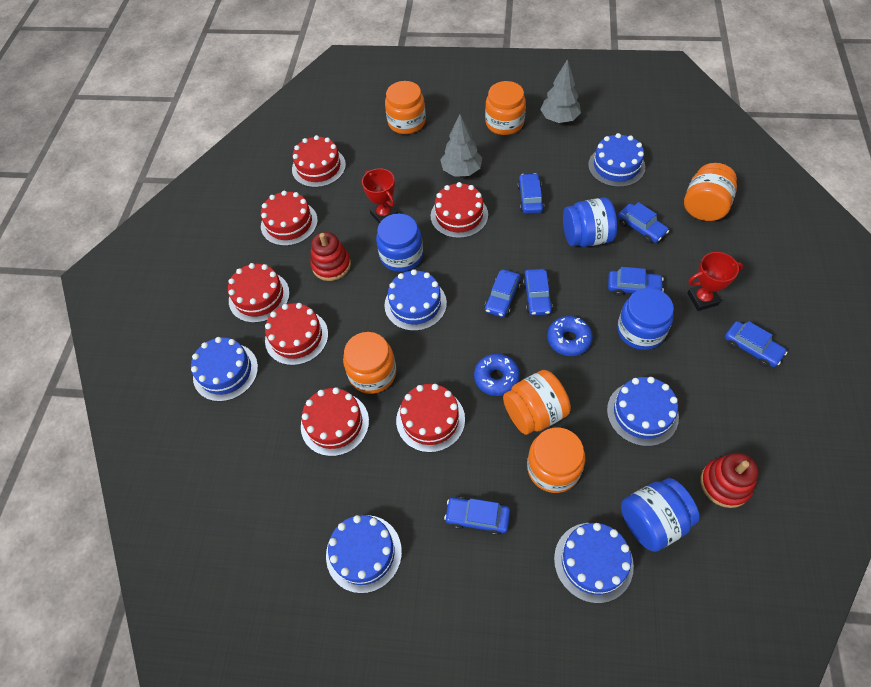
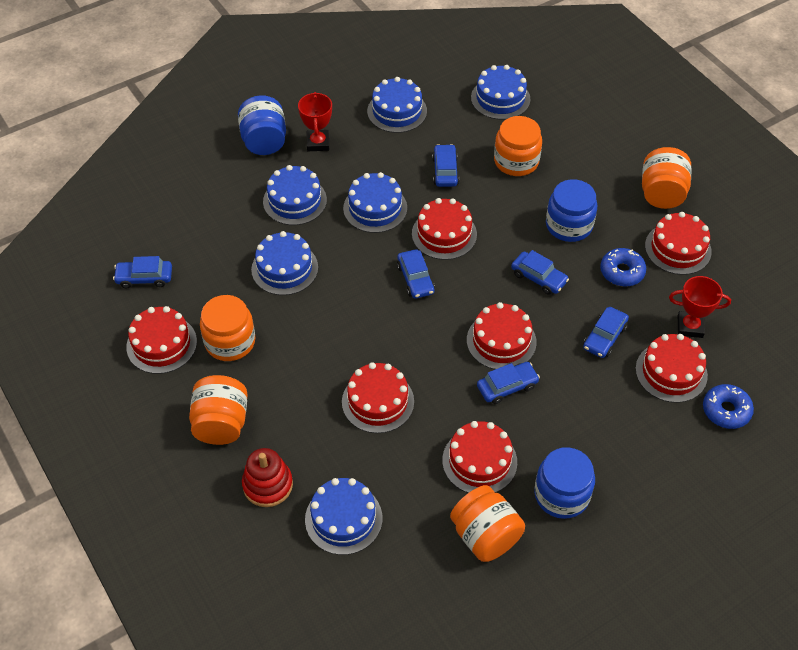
blue car: 7 -> 6
blue jar: 4 -> 3
grey tree: 2 -> 0
orange jar: 6 -> 5
red stacking toy: 2 -> 1

